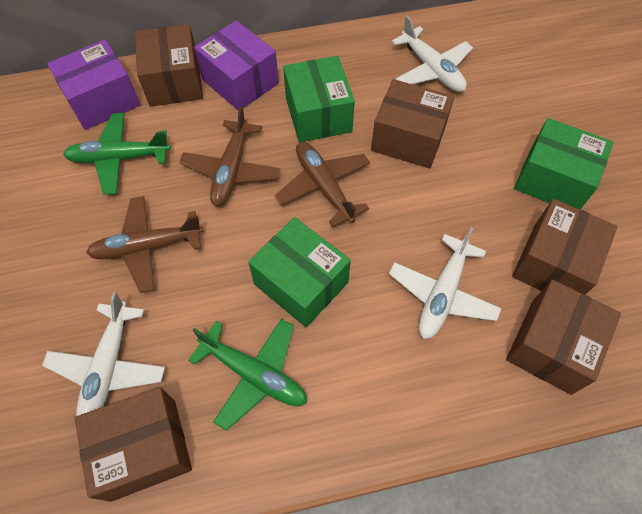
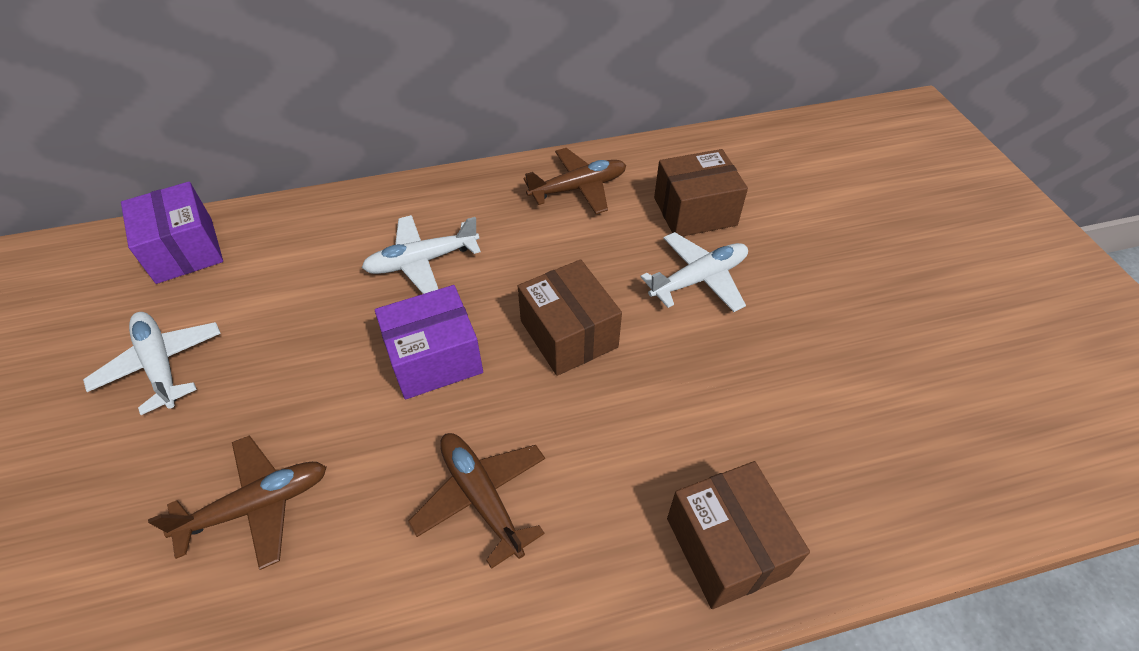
brown box: 5 -> 3
green box: 3 -> 0
green plane: 2 -> 0

